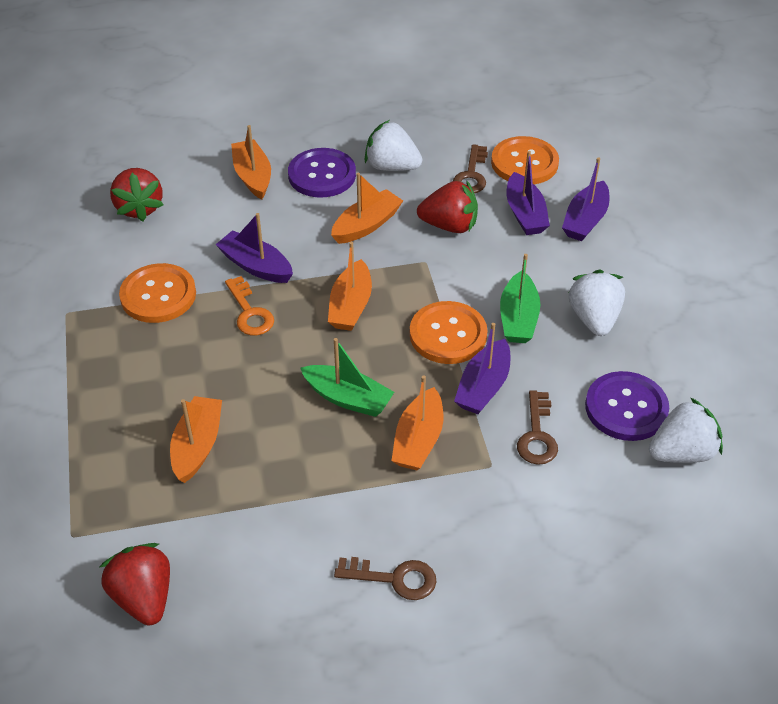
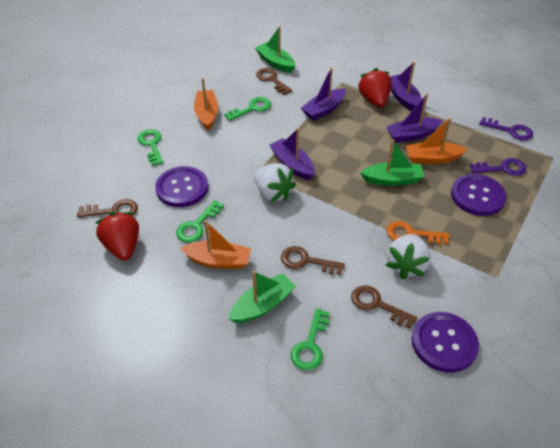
brown key: 3 -> 4
green boat: 2 -> 3
green key: 0 -> 4
orange boat: 5 -> 3
orange button: 3 -> 0
purple button: 2 -> 3
purple key: 0 -> 2
red strawberry: 3 -> 2
white strawberry: 3 -> 2

